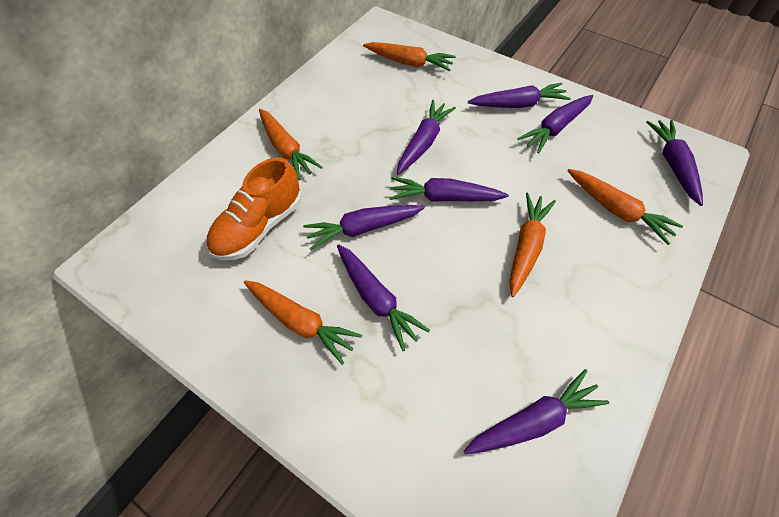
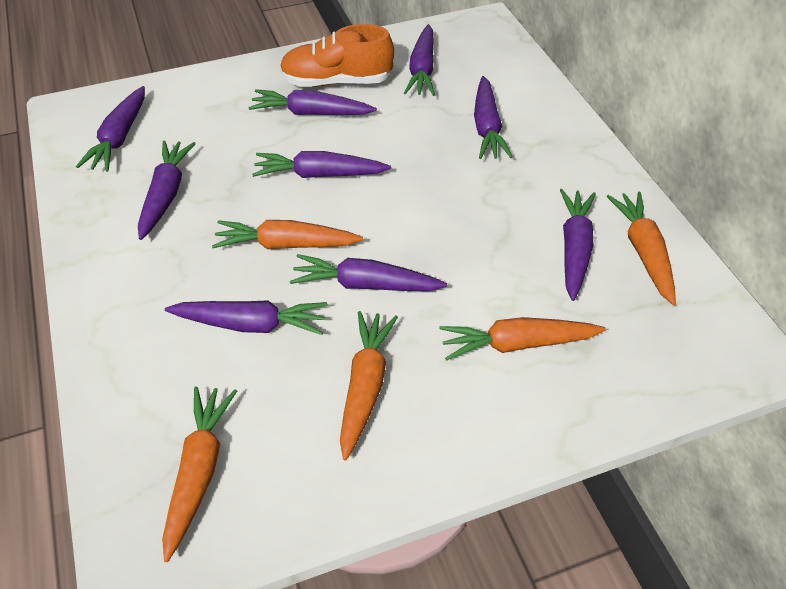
purple carrot: 8 -> 9

